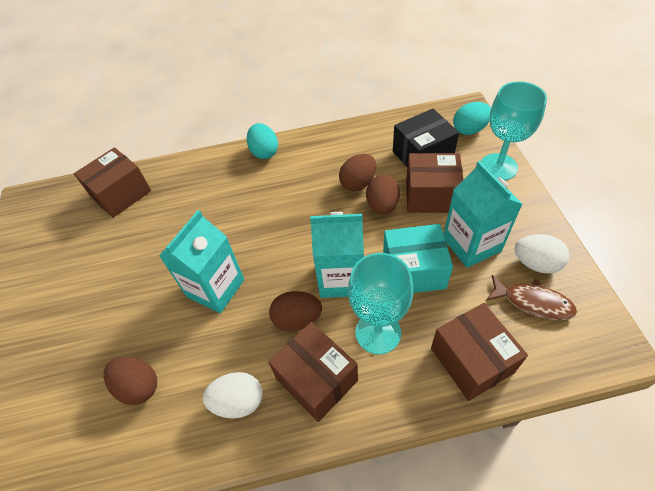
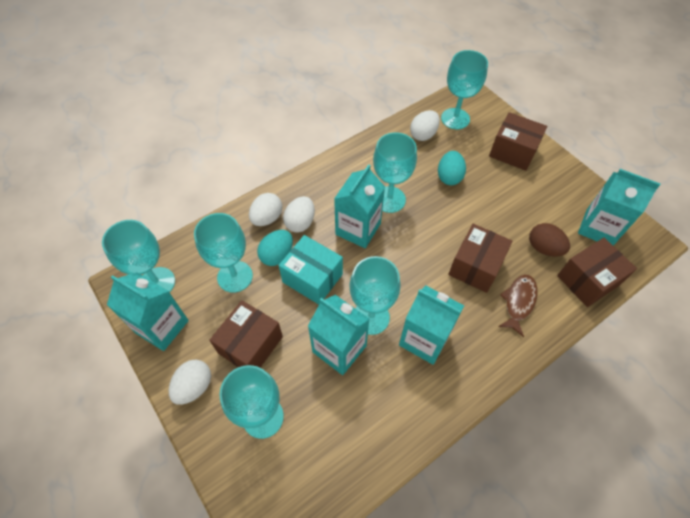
black box: 1 -> 0
brown egg: 4 -> 1
turquoise carton: 3 -> 5
turquoise goblet: 2 -> 6
white egg: 2 -> 4

